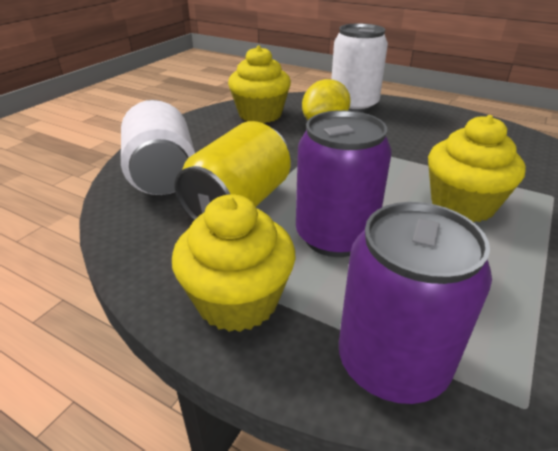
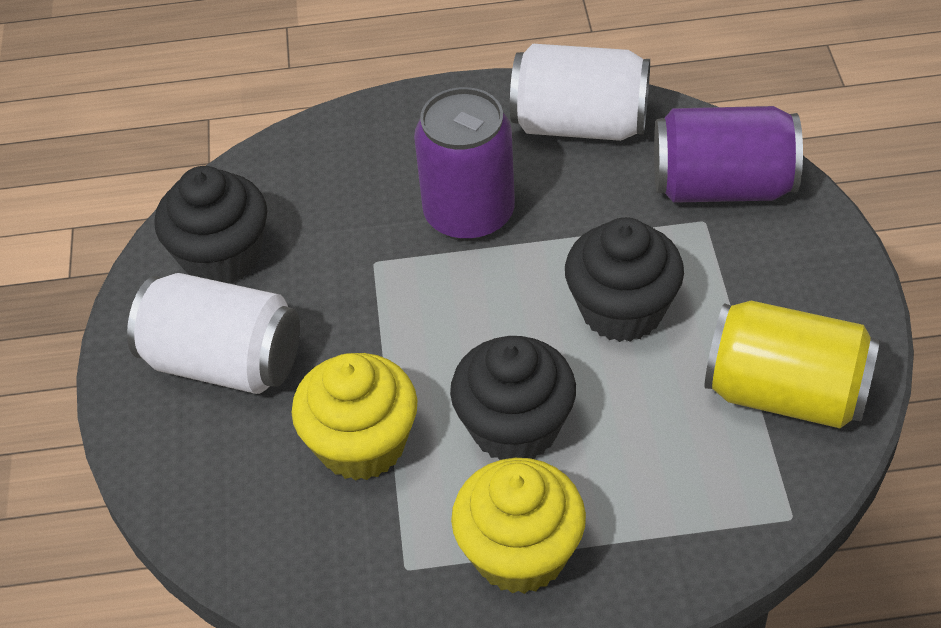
black cupcake: 0 -> 3
yellow cupcake: 3 -> 2
yellow lemon: 1 -> 0

